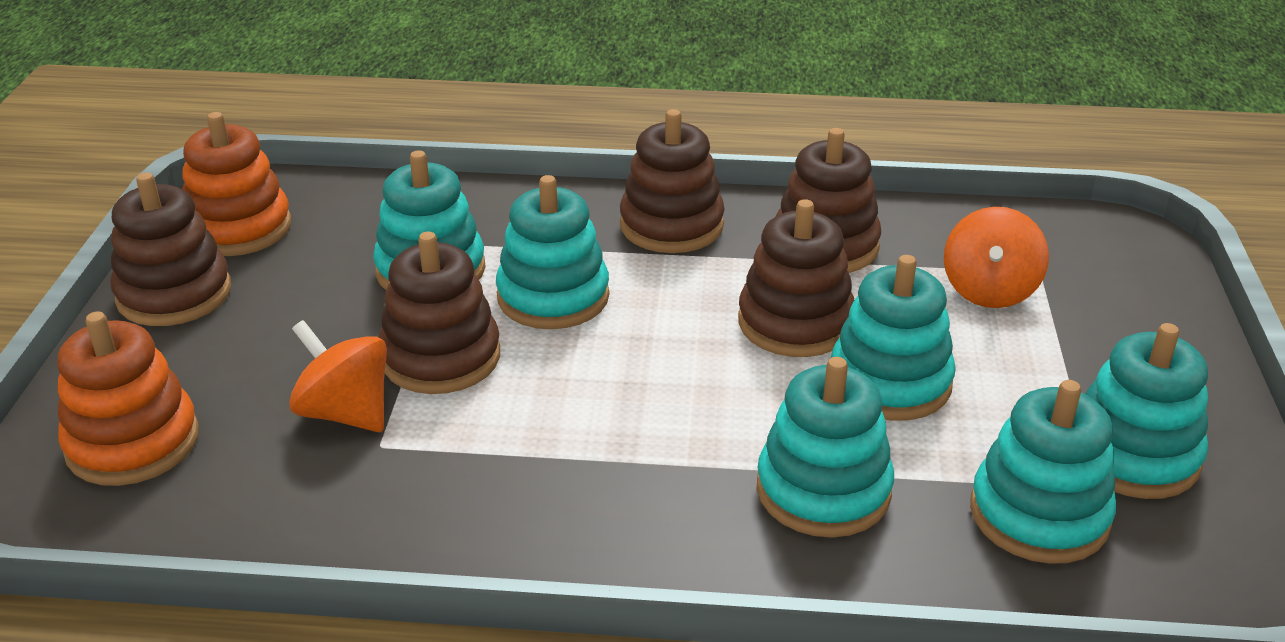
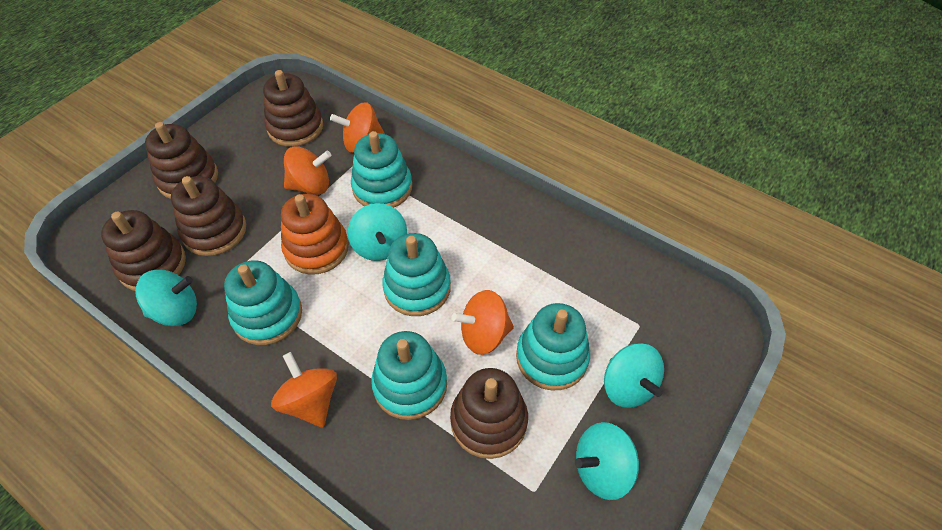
orange spinning top: 2 -> 4
orange stacking toy: 2 -> 1
turquoise spinning top: 0 -> 4
turquoise stacking toy: 6 -> 5

